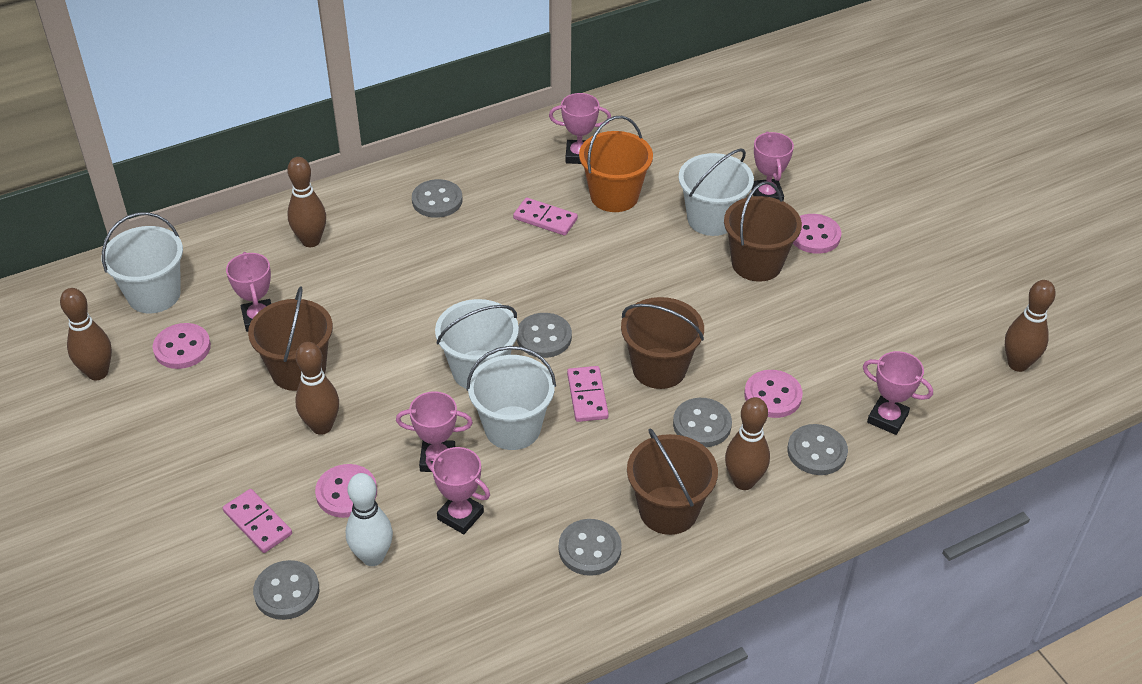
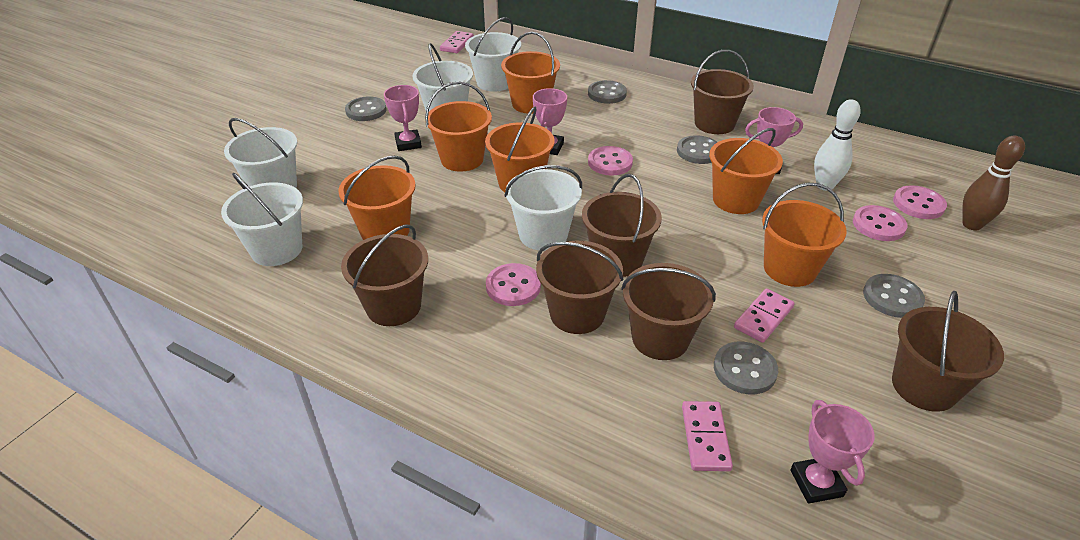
brown bowling pin: 5 -> 1
brown bucket: 4 -> 6
grey button: 6 -> 5
orange bucket: 1 -> 6
pink trophy: 6 -> 4
white bucket: 4 -> 5

